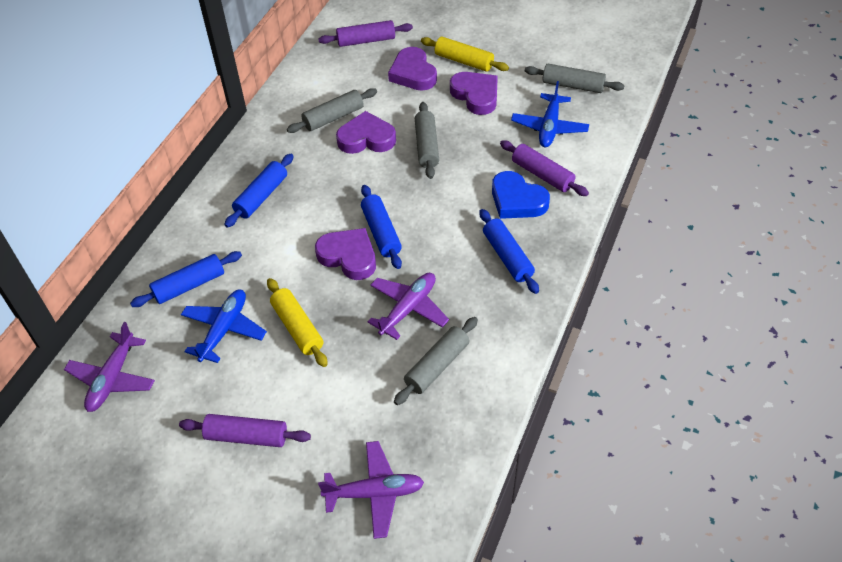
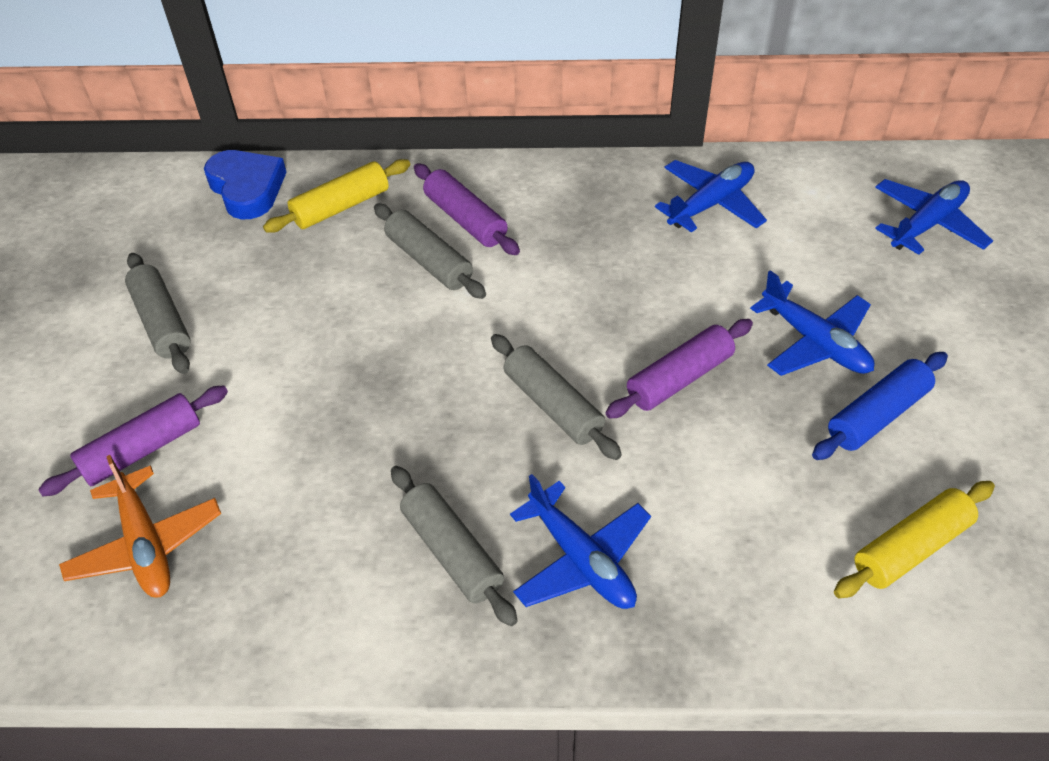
blue plane: 2 -> 4
blue rolling pin: 4 -> 1
orange plane: 0 -> 1
purple heart: 4 -> 0
purple plane: 3 -> 0

